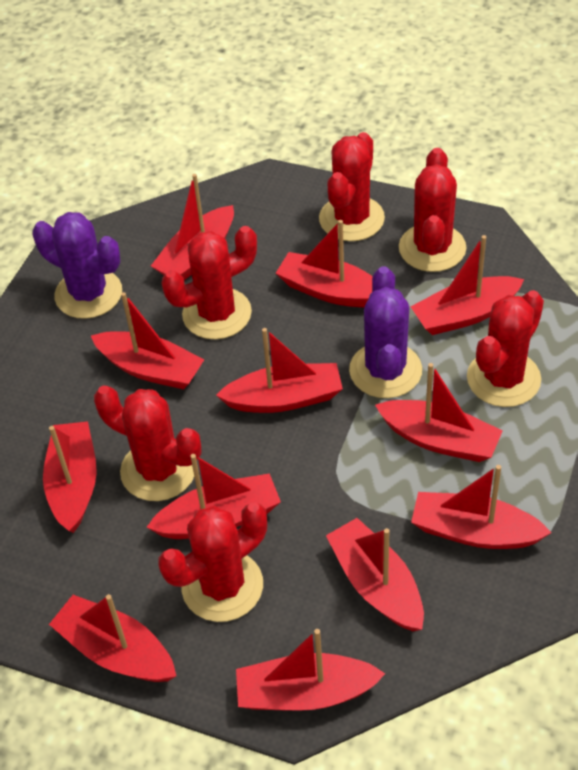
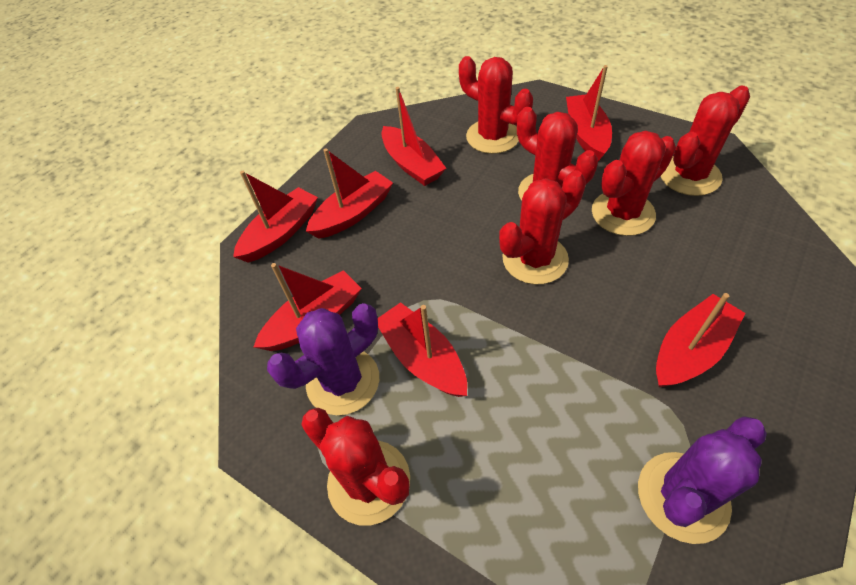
red boat: 12 -> 7

